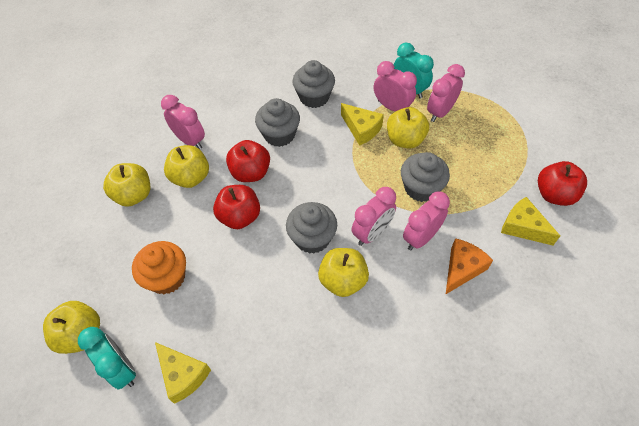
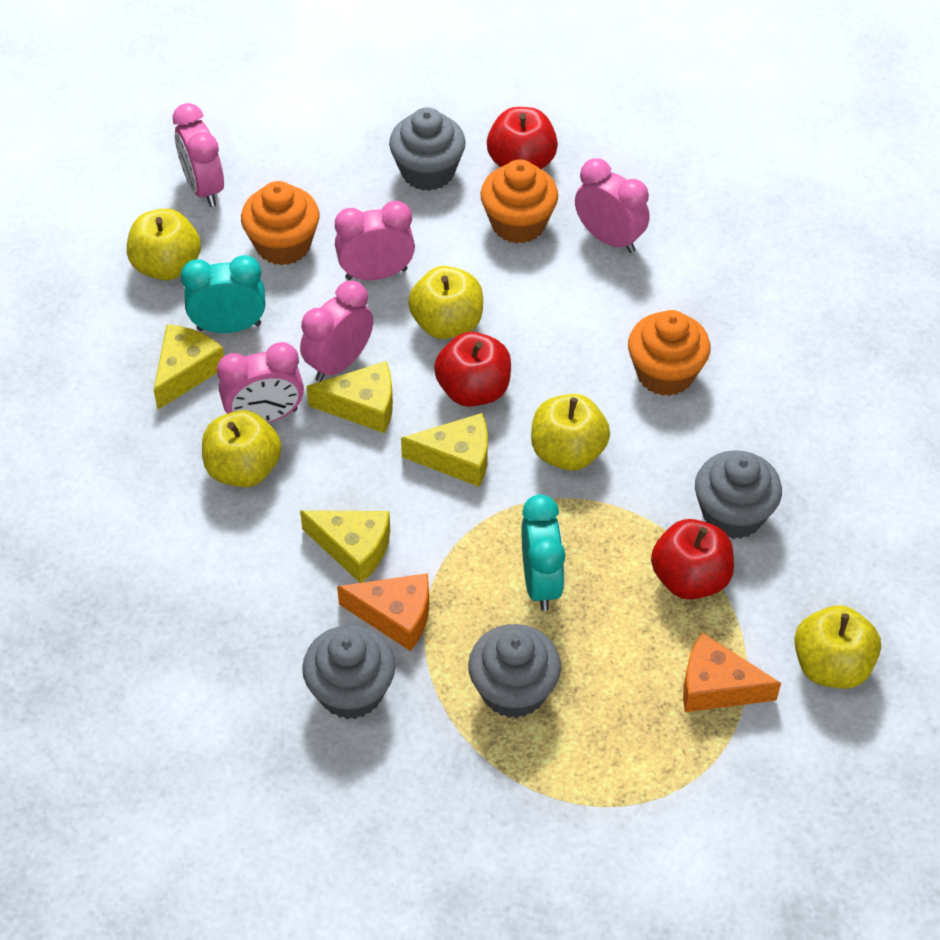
orange cheese: 1 -> 2
orange cupcake: 1 -> 3
yellow cheese: 3 -> 4

